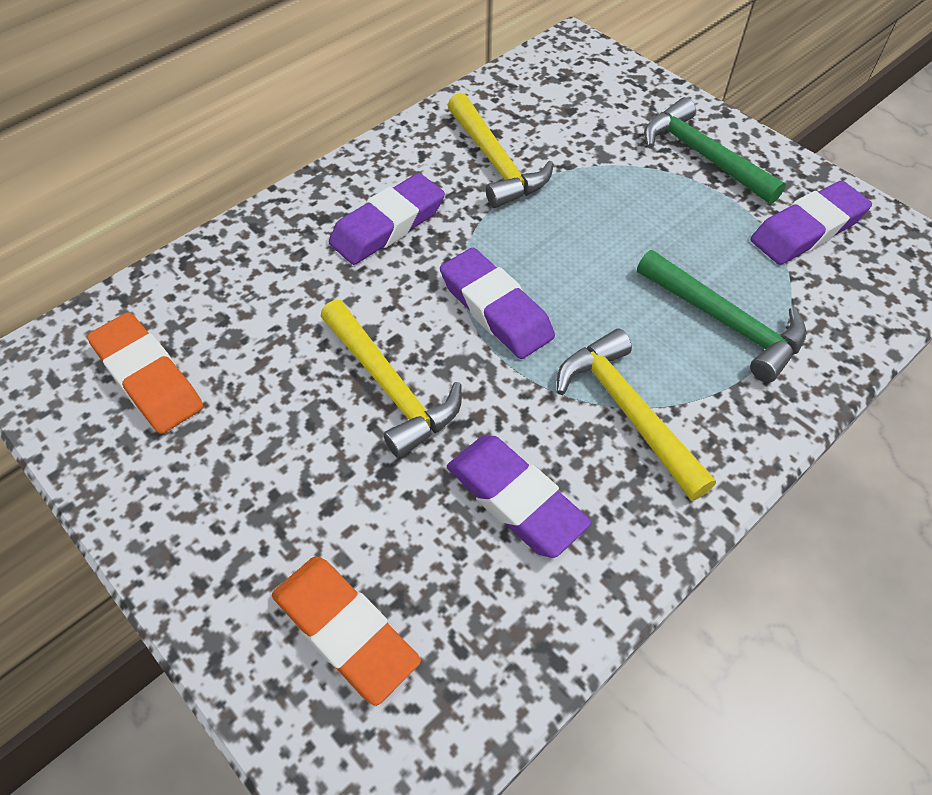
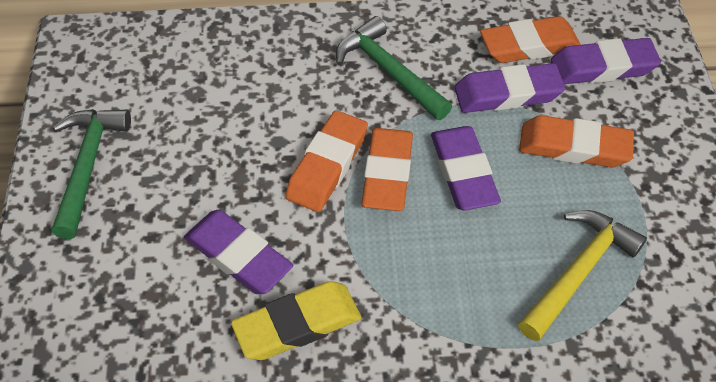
orange eraser: 2 -> 4
yellow eraser: 0 -> 1
yellow hammer: 3 -> 1

